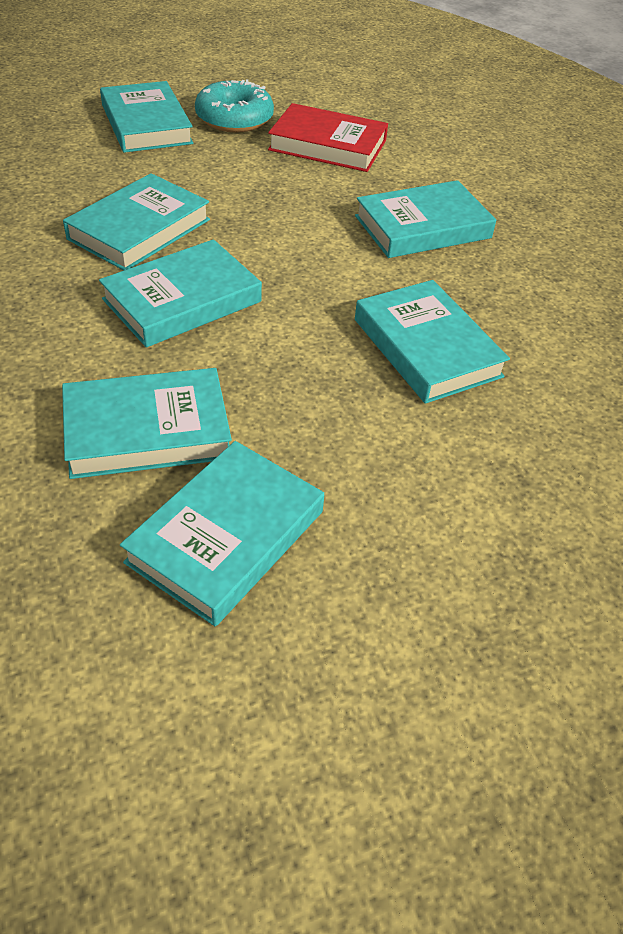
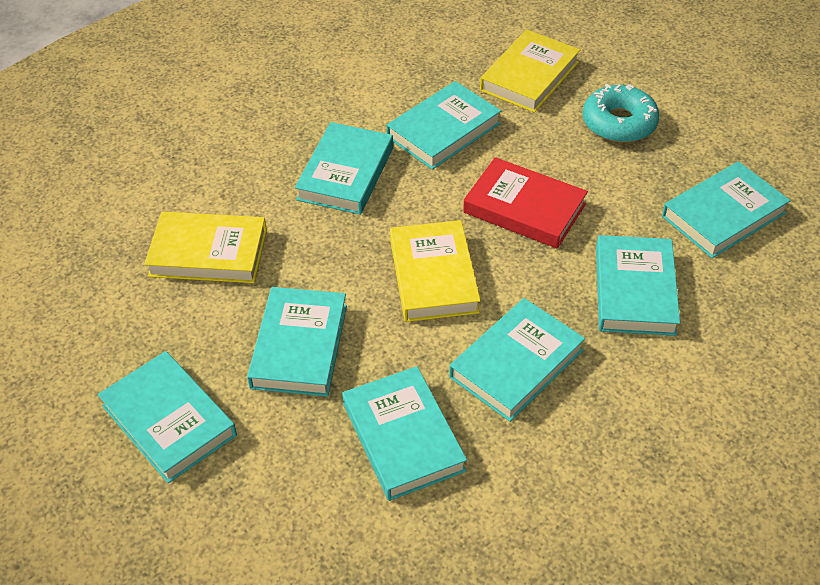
turquoise book: 7 -> 8
yellow book: 0 -> 3

